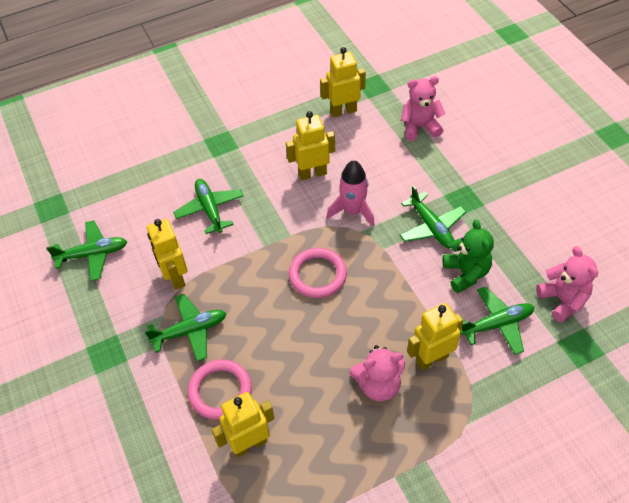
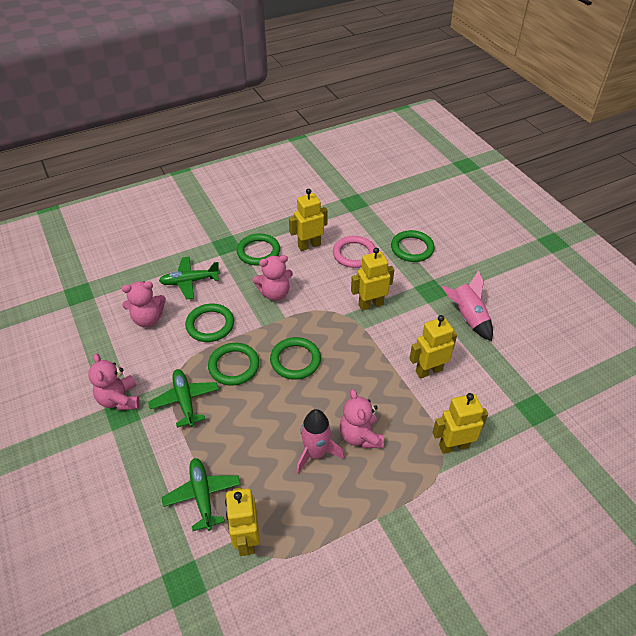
green plane: 5 -> 3
green ring: 0 -> 5
green teddy bear: 1 -> 0
pink ring: 2 -> 1
pink rocket: 1 -> 2
pink teddy bear: 3 -> 4

